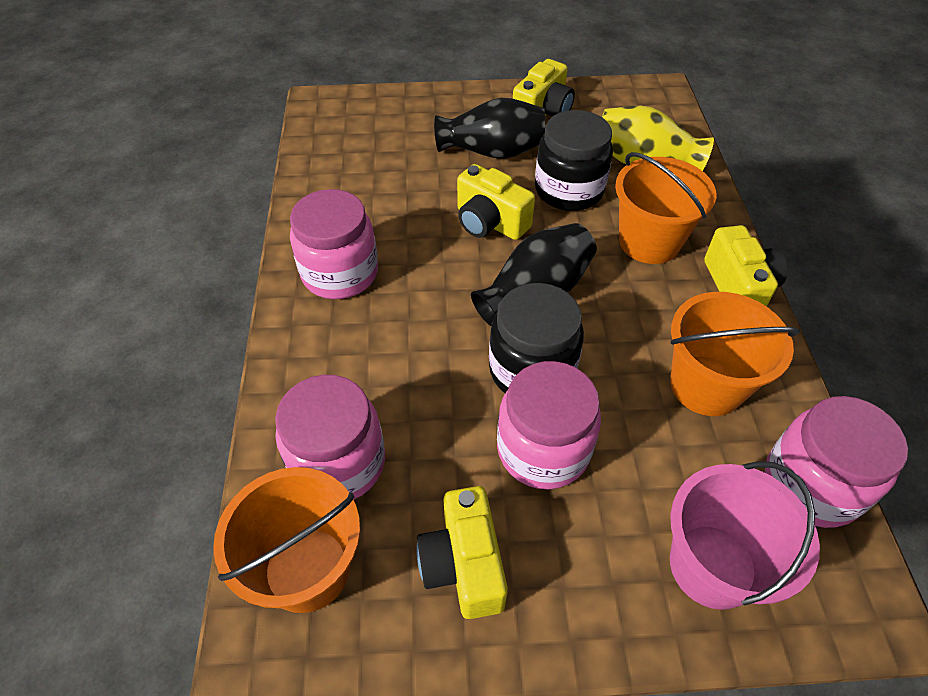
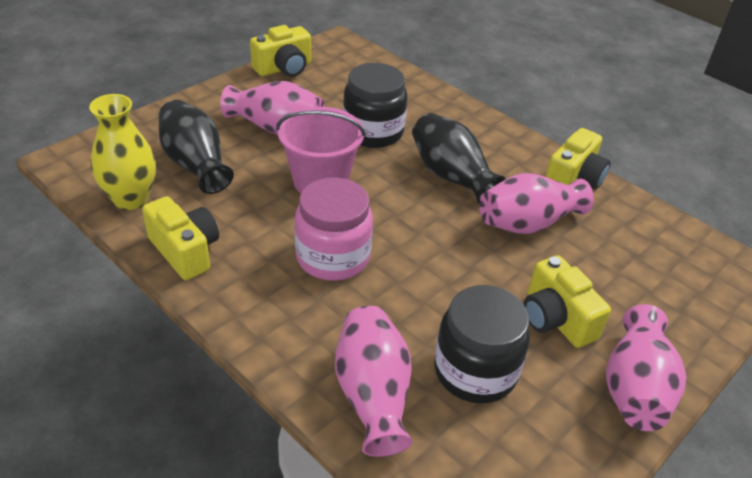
orange bucket: 3 -> 0
pink jar: 4 -> 1
pink vase: 0 -> 4

